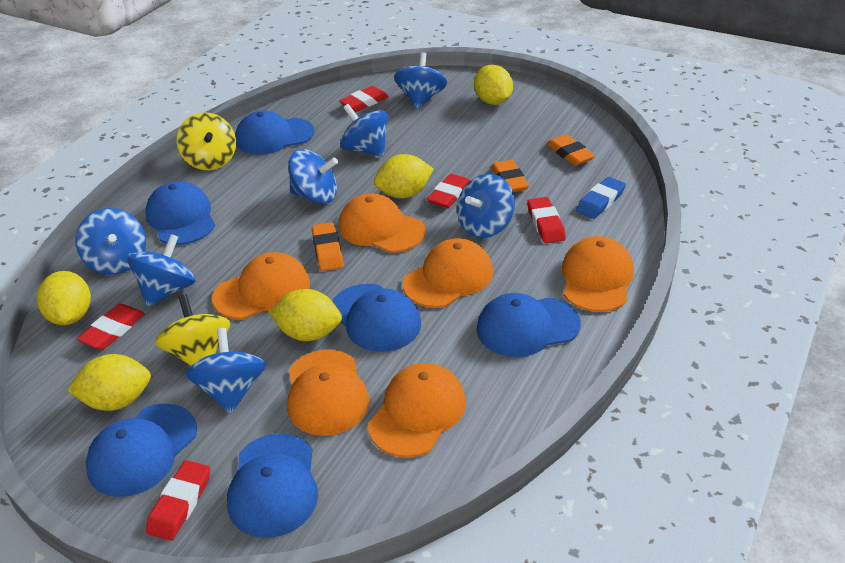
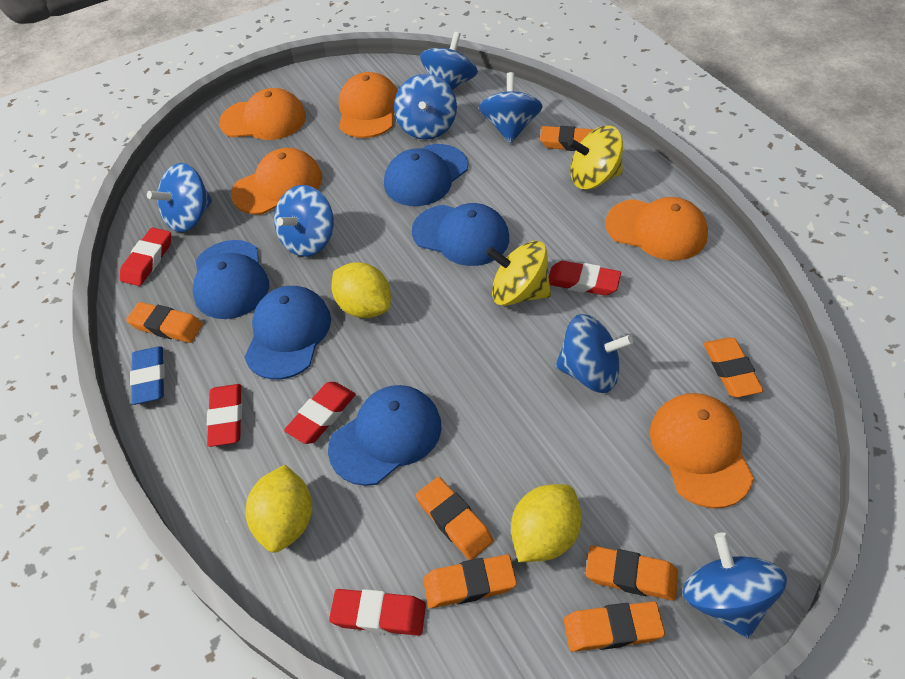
blue cap: 6 -> 5
orange cap: 6 -> 5
orange eraser: 3 -> 7
yellow lemon: 5 -> 3

